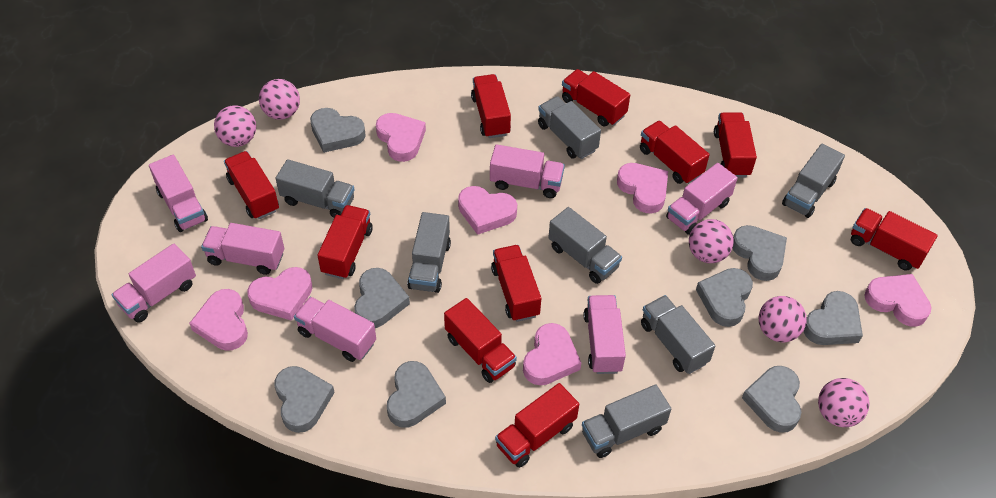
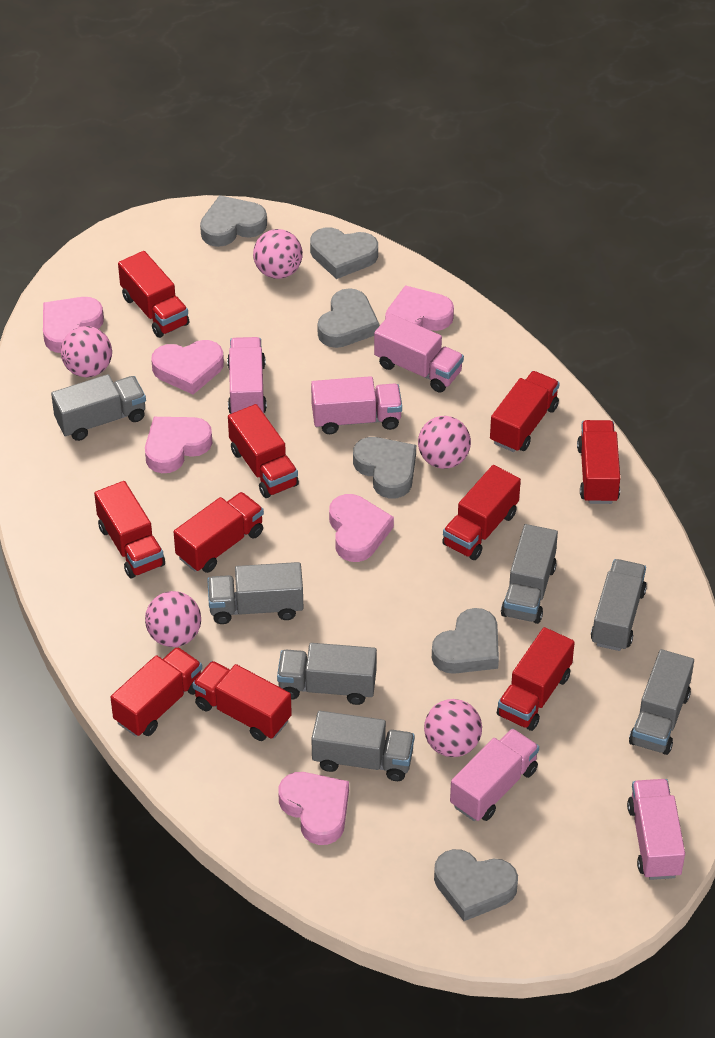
grey heart: 8 -> 6
pink heart: 7 -> 6
pink truck: 7 -> 5

